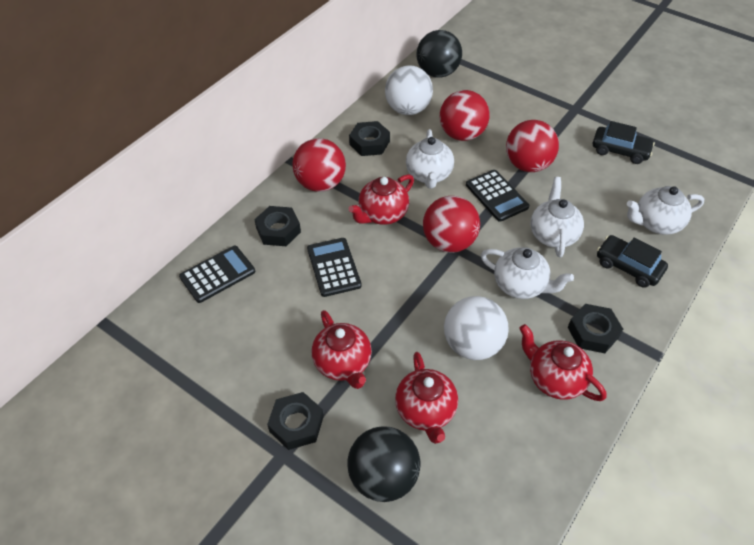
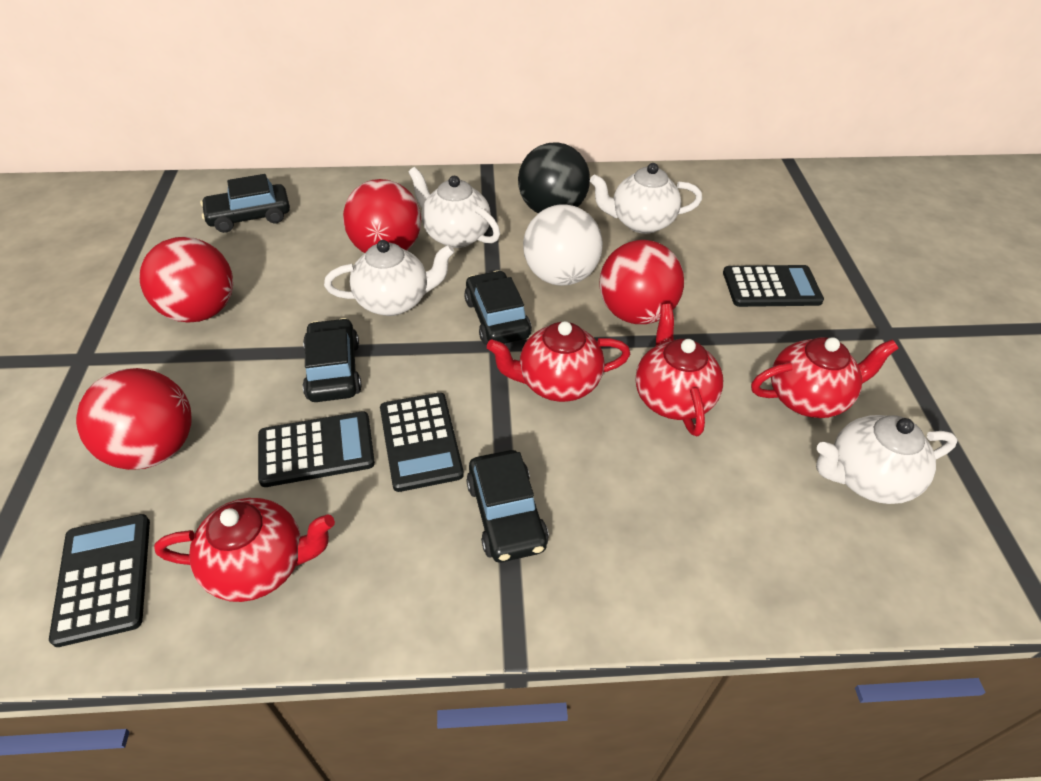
black ball: 2 -> 1
black calculator: 3 -> 4
black car: 2 -> 4
black nut: 4 -> 0
white ball: 2 -> 1

